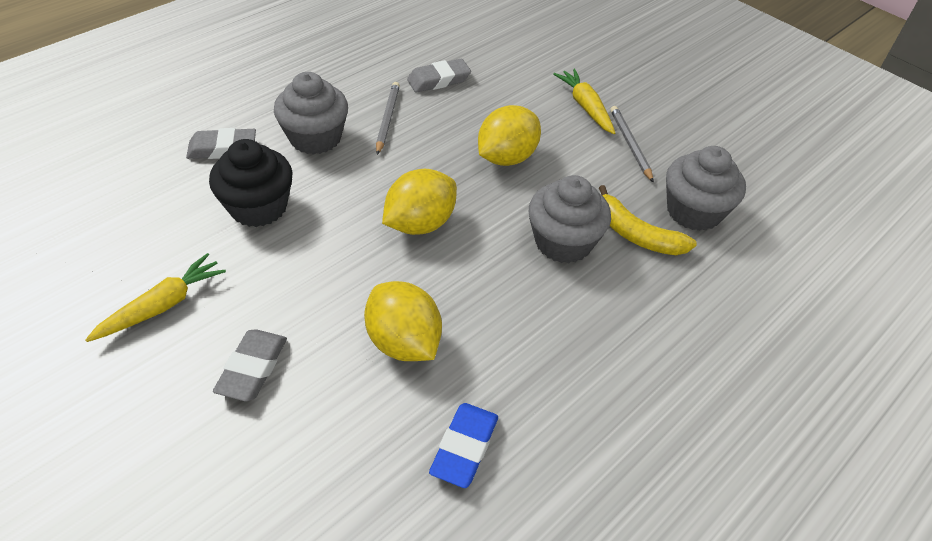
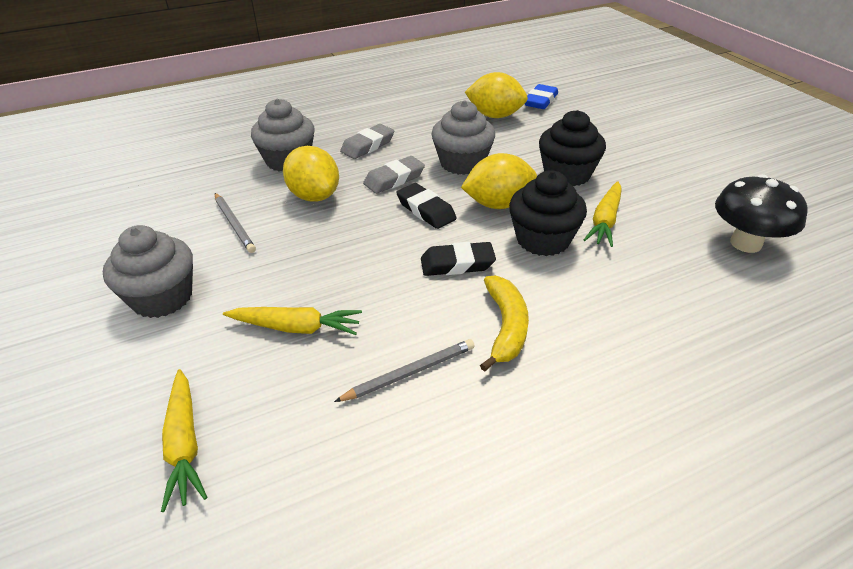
black cupcake: 1 -> 2
black eraser: 0 -> 2
black mushroom: 0 -> 1
grey eraser: 3 -> 2
yellow carrot: 2 -> 3

